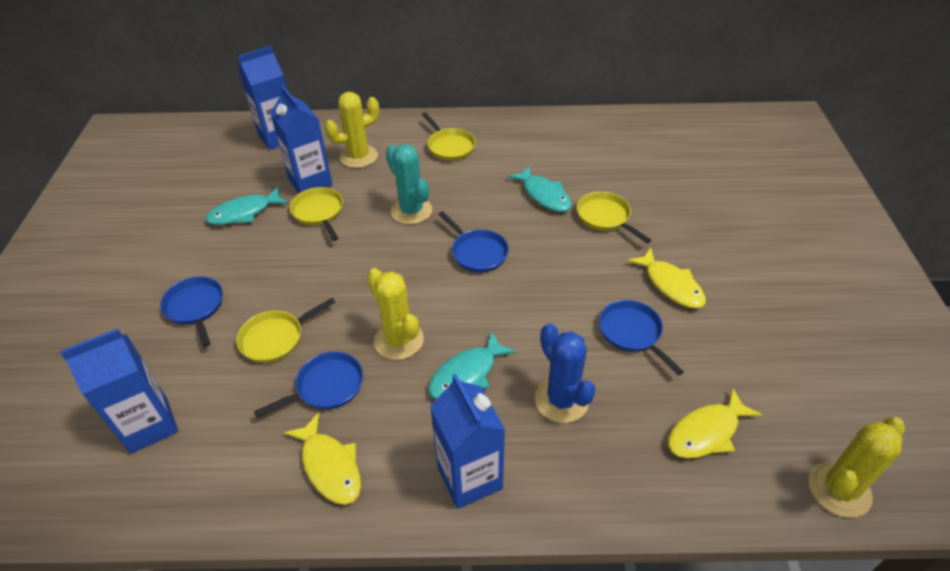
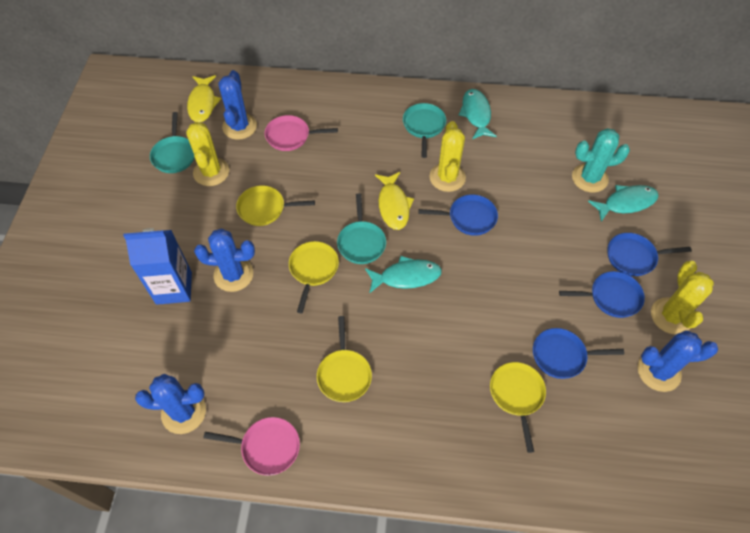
blue cactus: 1 -> 4
blue carton: 4 -> 1
pink pan: 0 -> 2
turquoise pan: 0 -> 3
yellow fish: 3 -> 2

